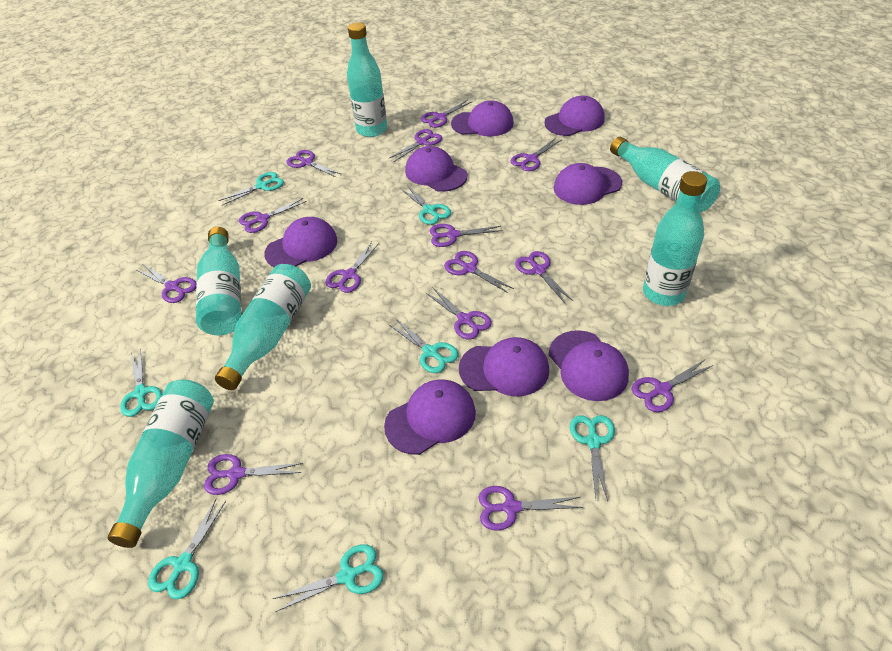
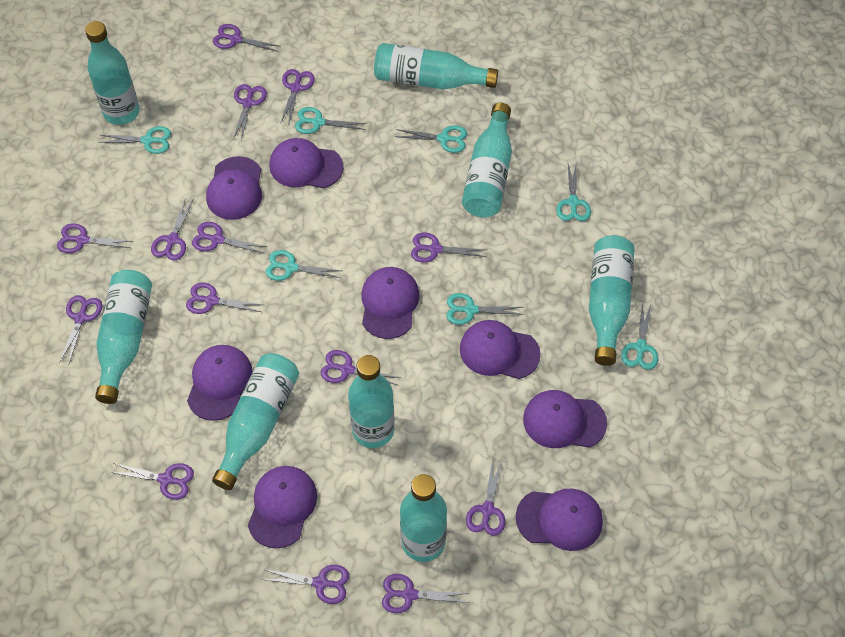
turquoise bottle: 6 -> 8

